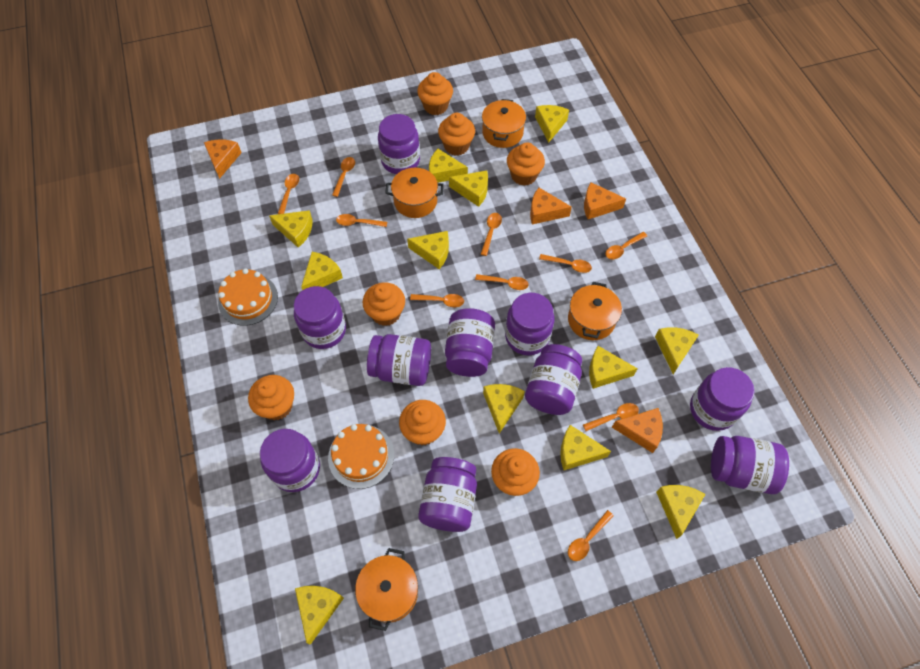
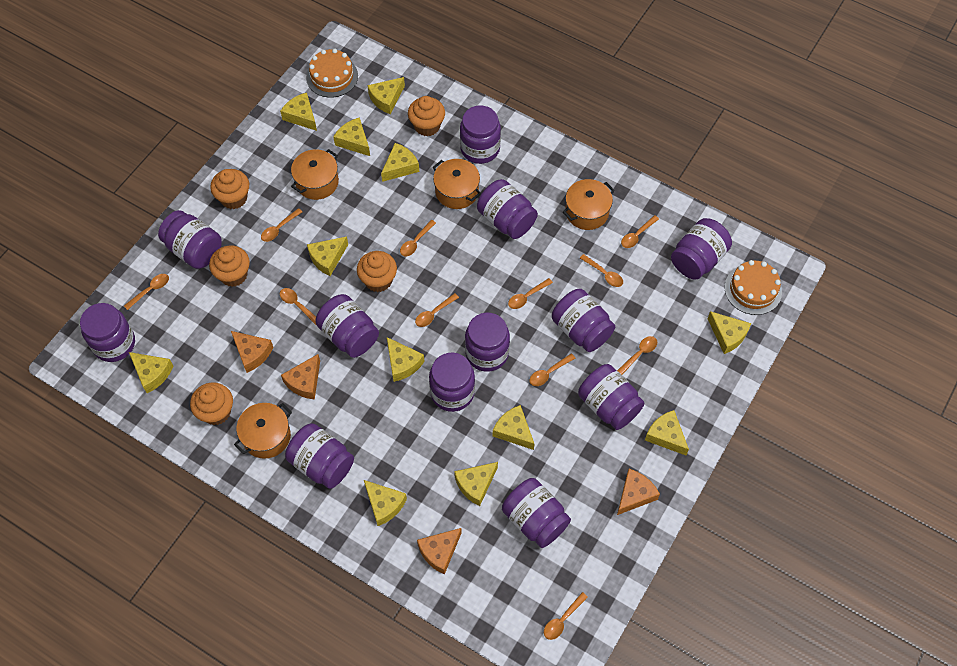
orange cupcake: 7 -> 5
orange spoon: 10 -> 11
purple jar: 10 -> 12

